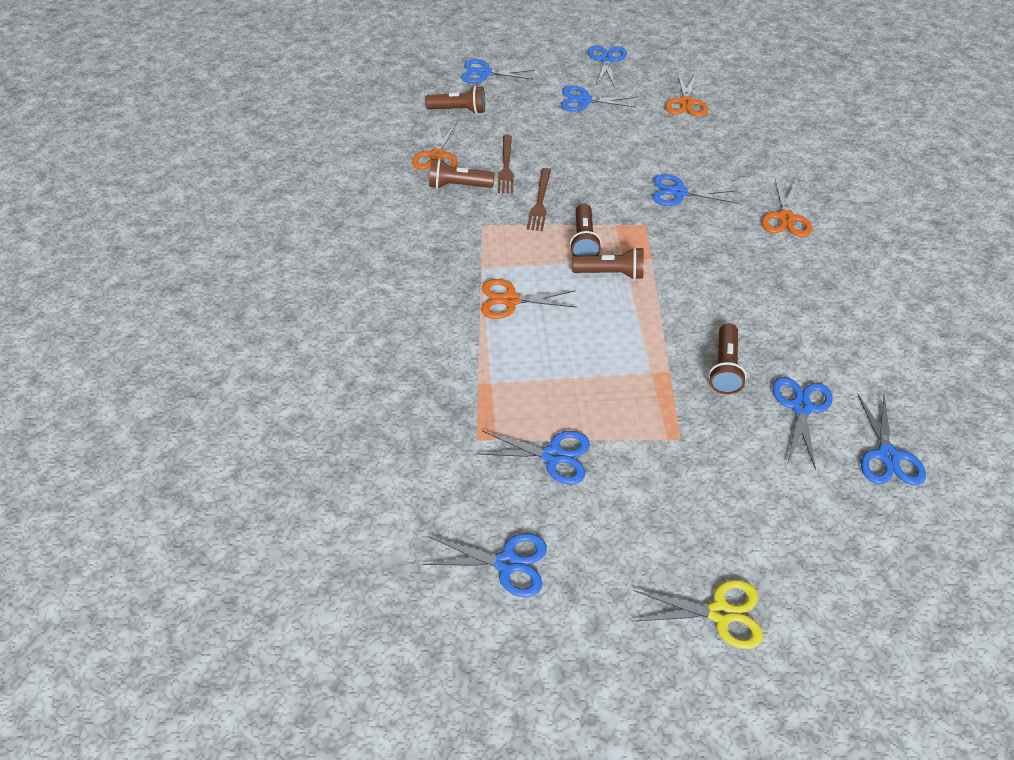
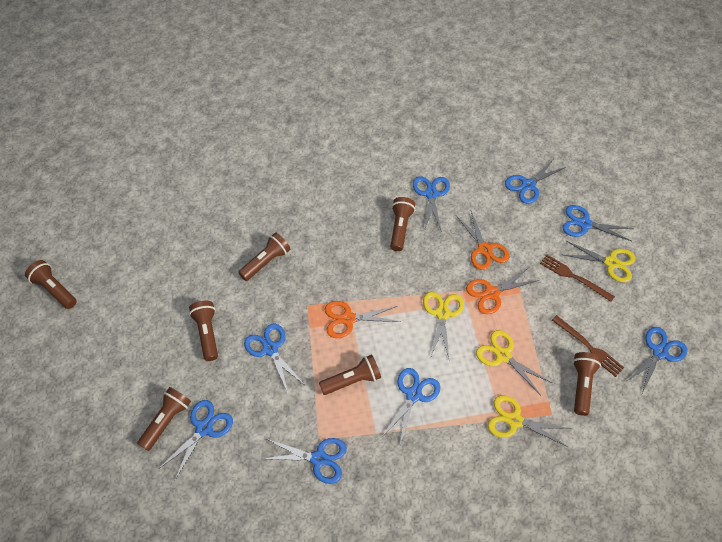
brown flashlight: 5 -> 7
orange scissors: 4 -> 3
yellow scissors: 1 -> 4

